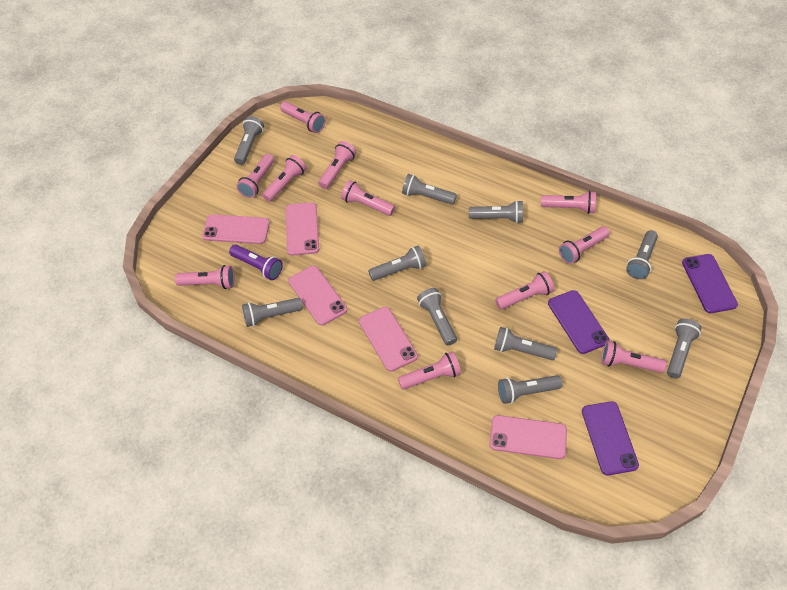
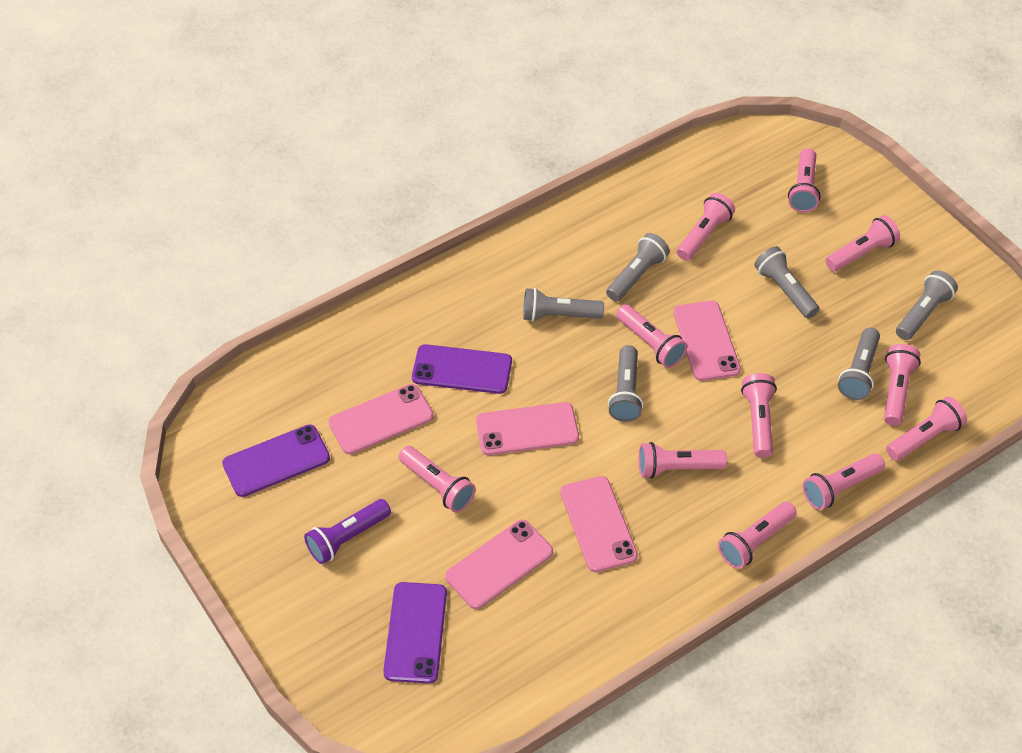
grey flashlight: 10 -> 6

